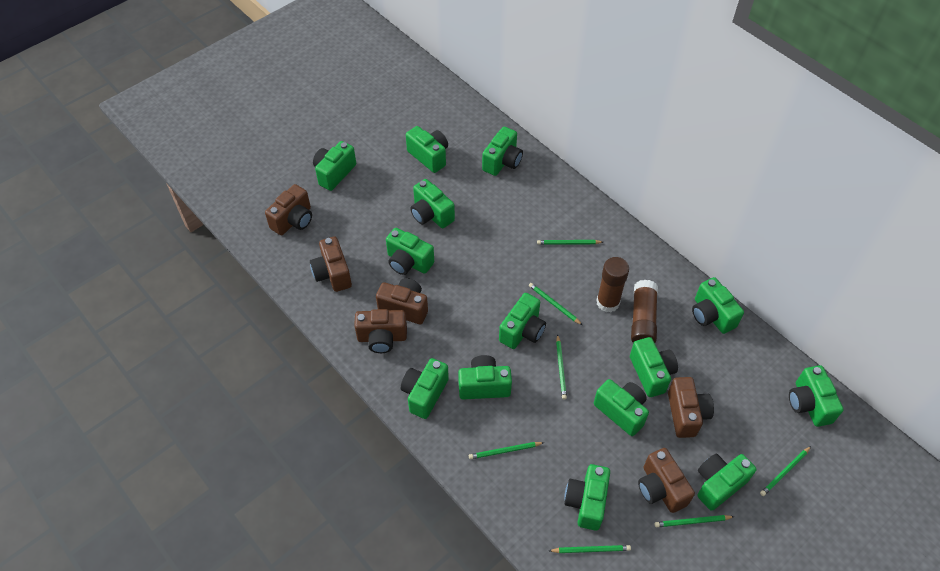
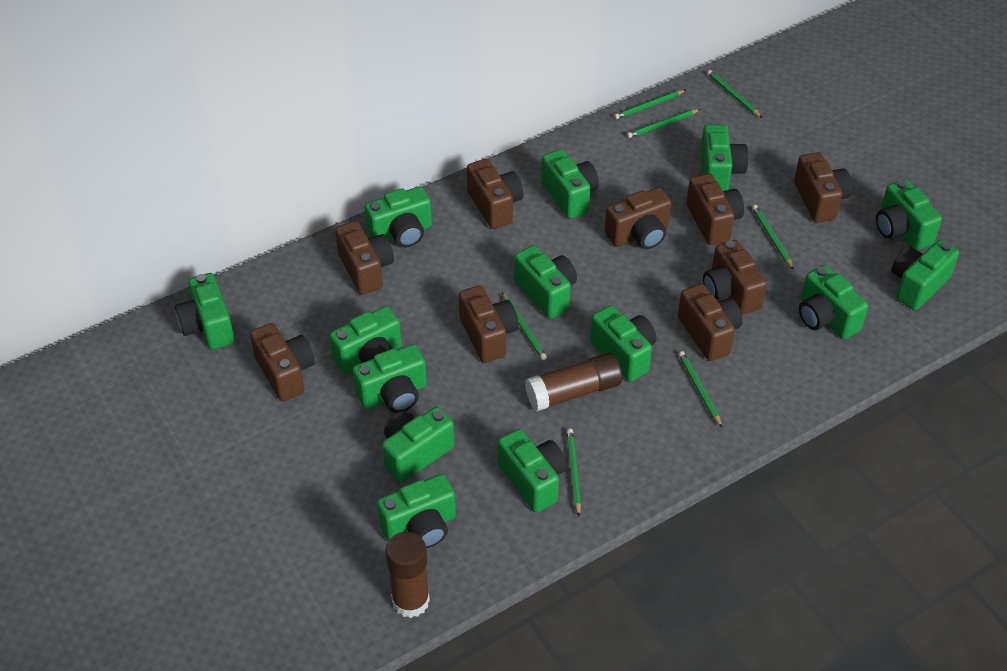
brown camera: 6 -> 9

